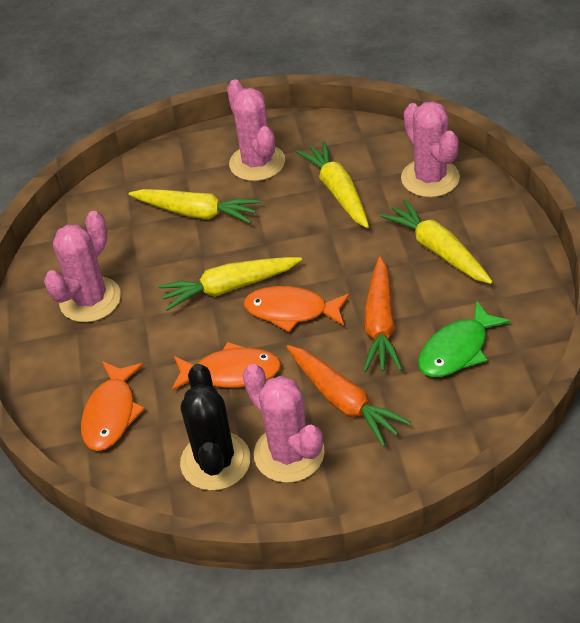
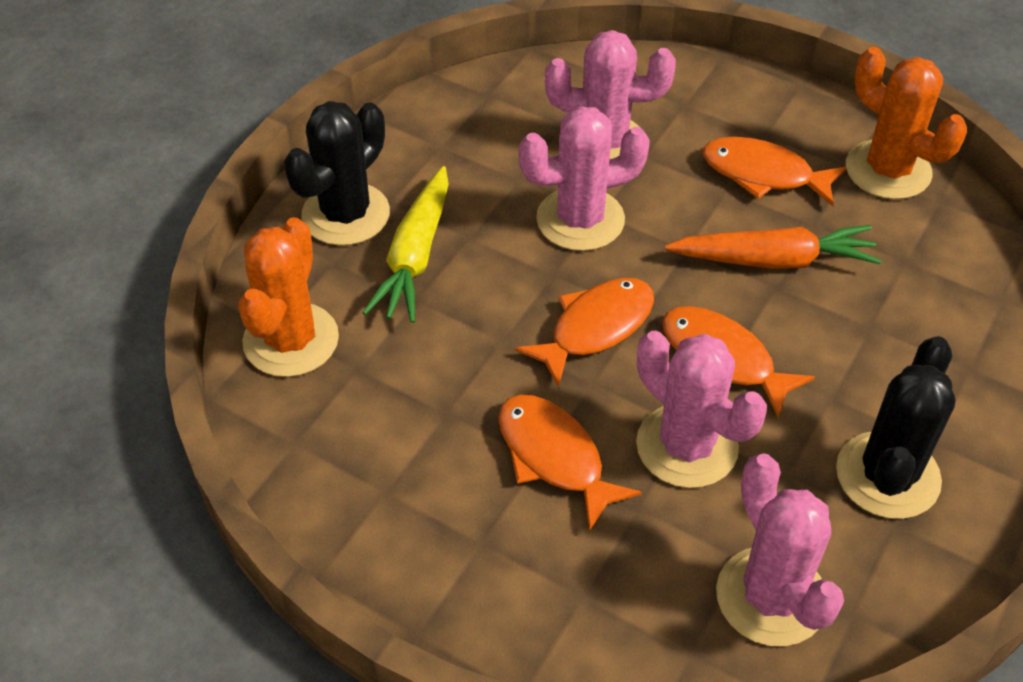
black cactus: 1 -> 2
green fish: 1 -> 0
orange cactus: 0 -> 2
orange carrot: 2 -> 1
orange fish: 3 -> 4
yellow carrot: 4 -> 1

